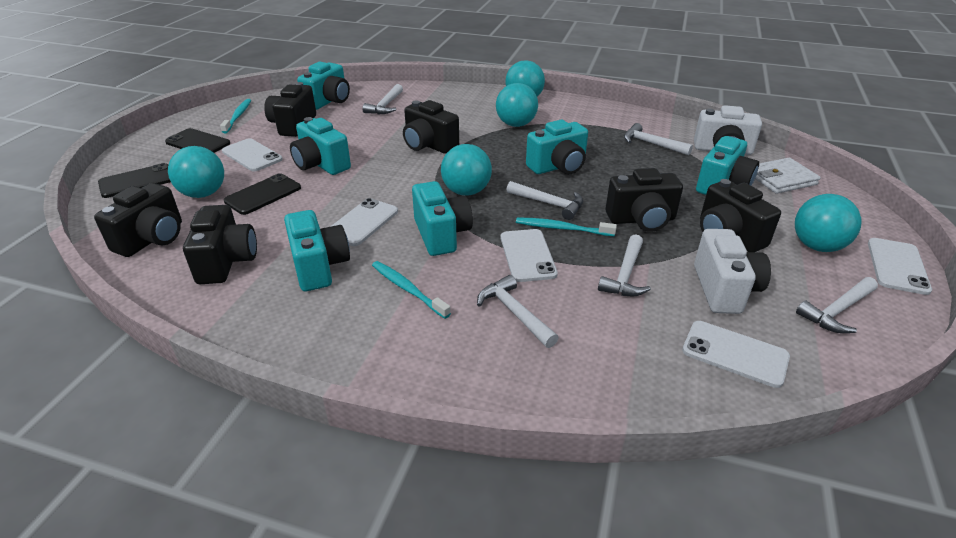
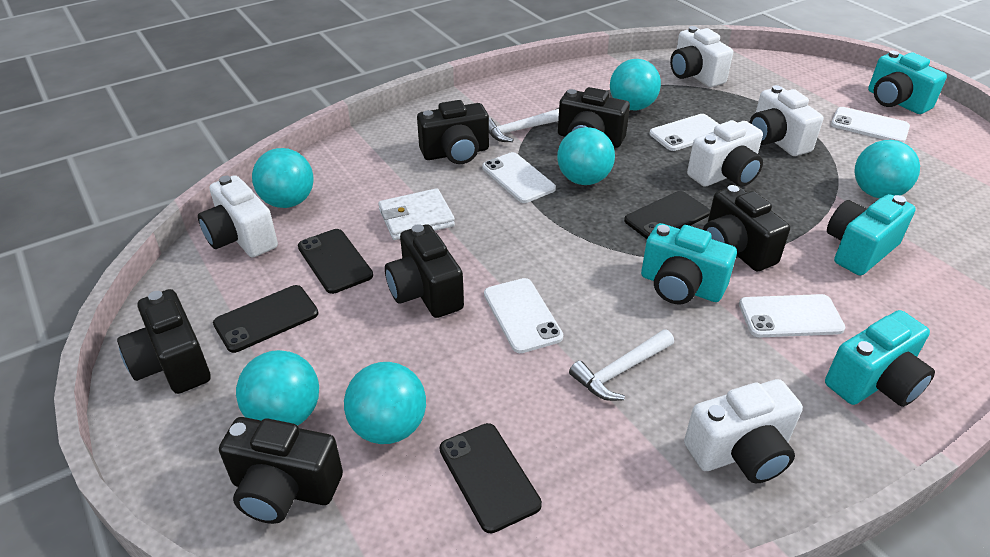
black phone: 3 -> 4
turquoise ball: 5 -> 6
turquoise camera: 6 -> 4
turquoise toothbrush: 3 -> 0
white camera: 2 -> 5
white hammer: 6 -> 2

